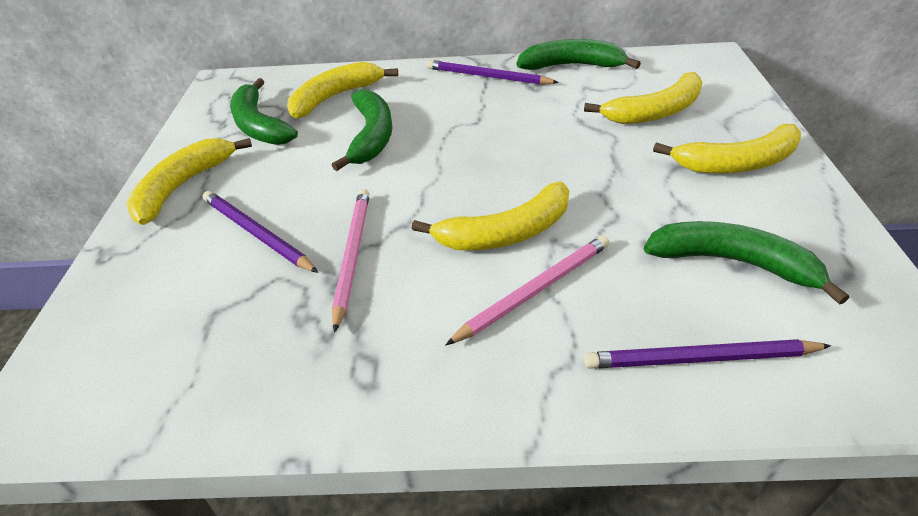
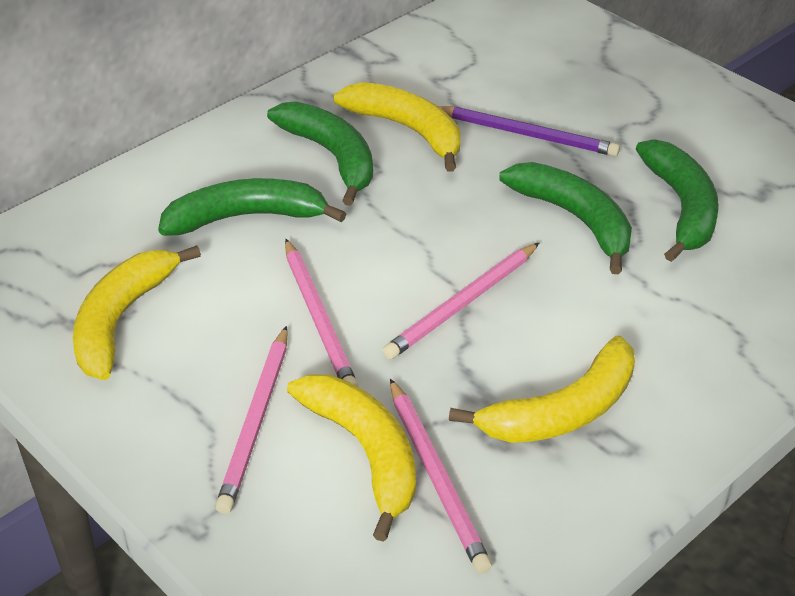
pink pencil: 2 -> 4
purple pencil: 3 -> 1
yellow banana: 5 -> 4

